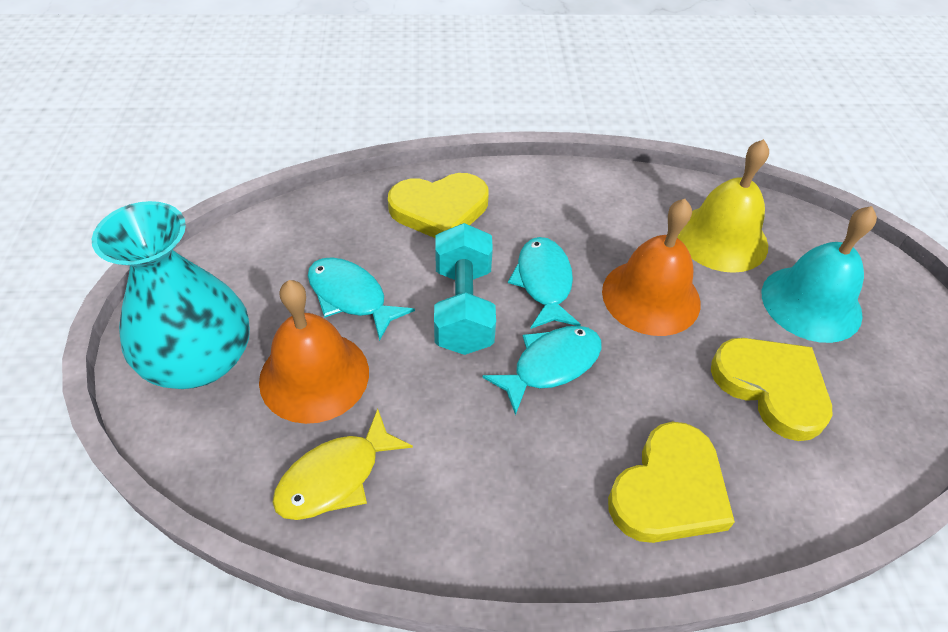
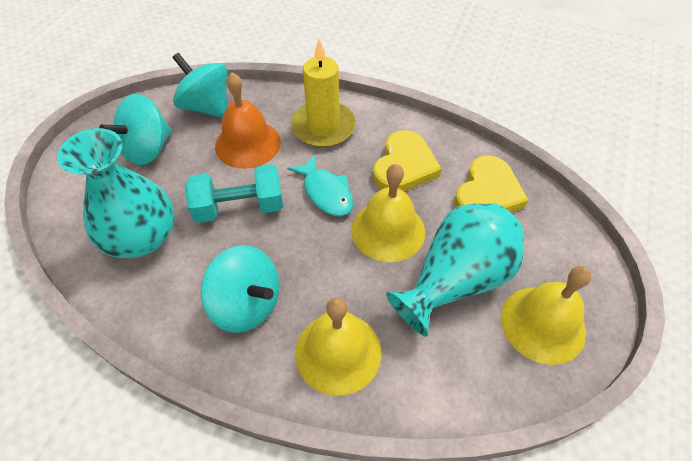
orange bell: 2 -> 1
turquoise bell: 1 -> 0
turquoise fish: 3 -> 1
turquoise spinning top: 0 -> 3
turquoise vase: 1 -> 2
yellow bell: 1 -> 3
yellow candle: 0 -> 1
yellow fish: 1 -> 0
yellow heart: 3 -> 2

